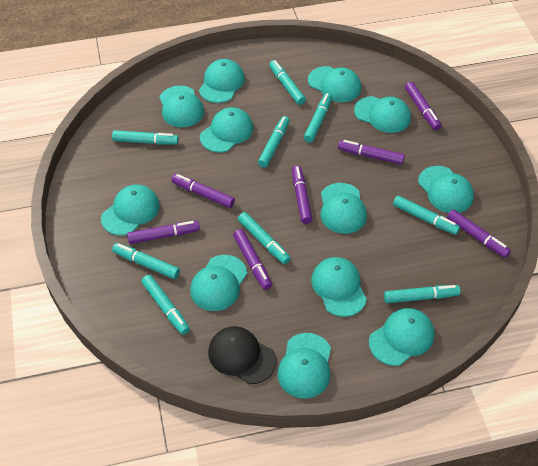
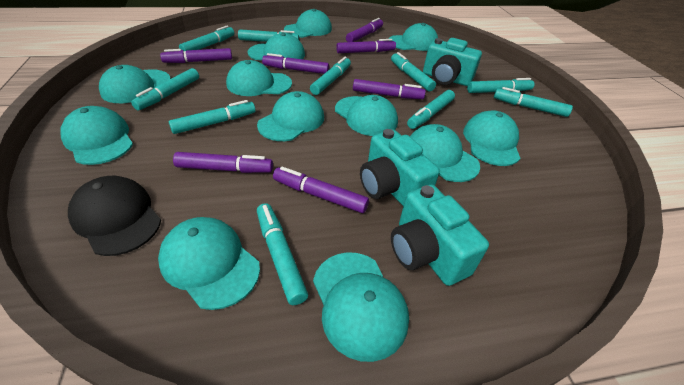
turquoise camera: 0 -> 3
turquoise marker: 9 -> 10

